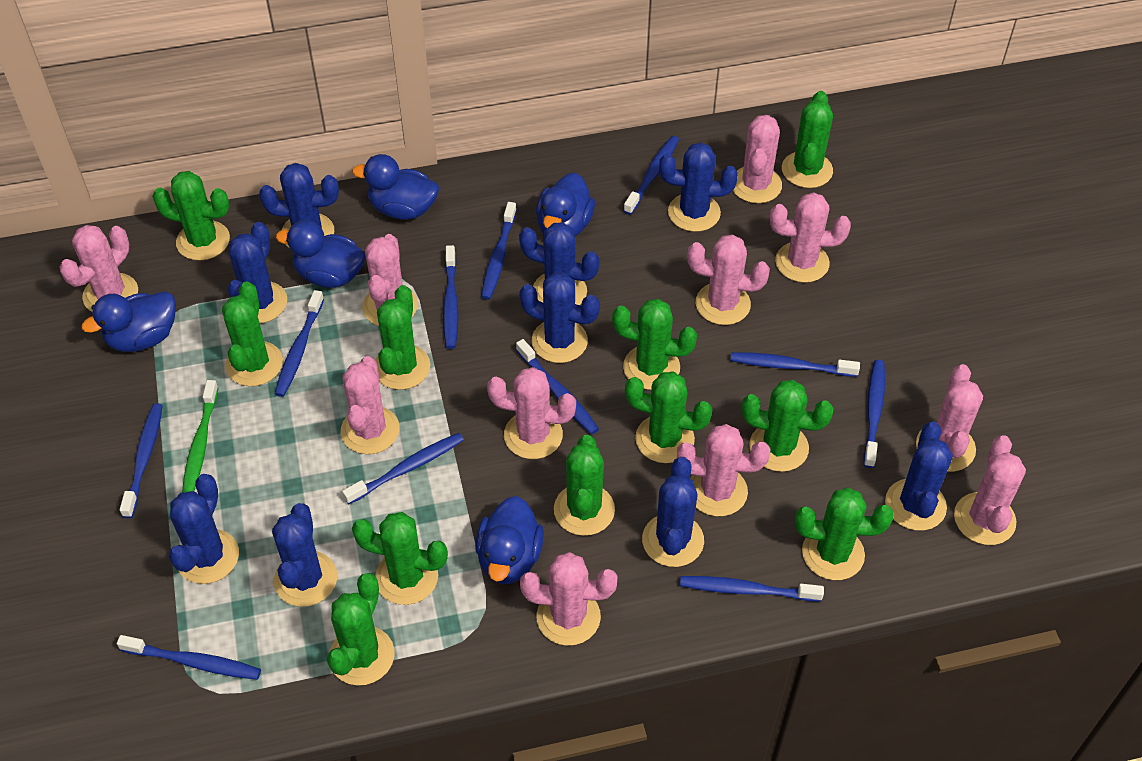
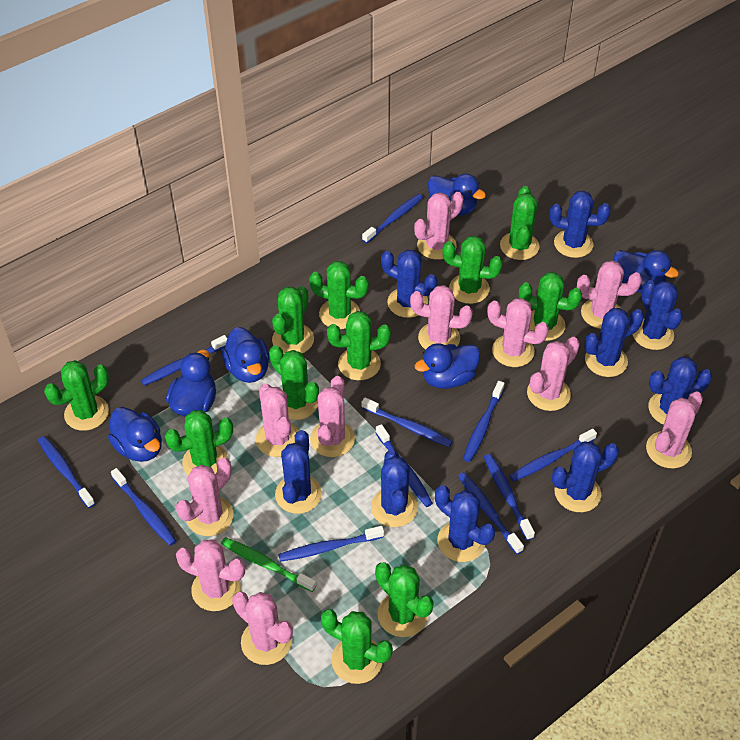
blue duck: 5 -> 6

